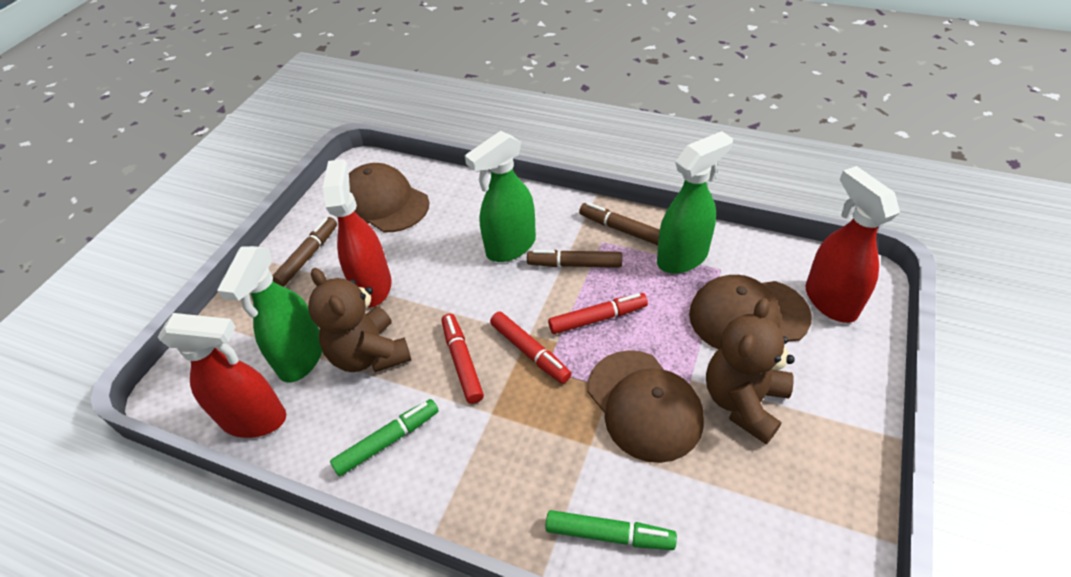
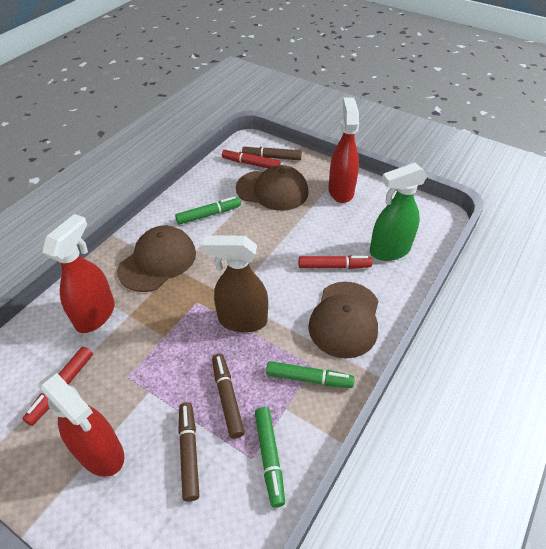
brown spray bottle: 0 -> 1
brown teddy bear: 2 -> 0
green marker: 2 -> 3
green spray bottle: 3 -> 1

